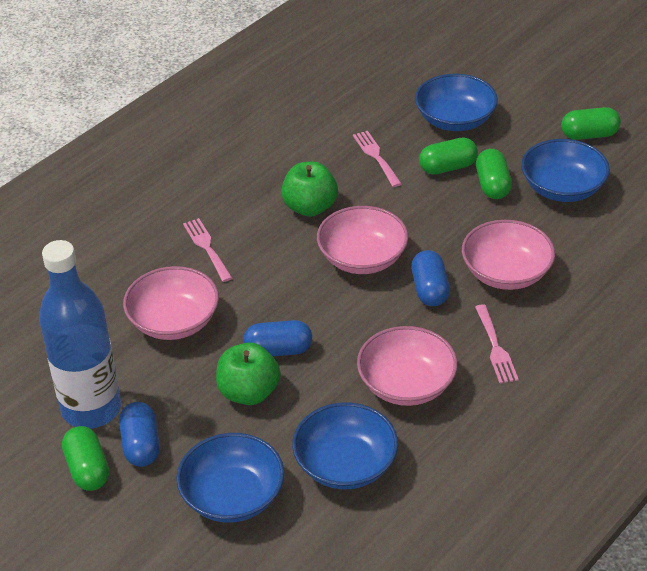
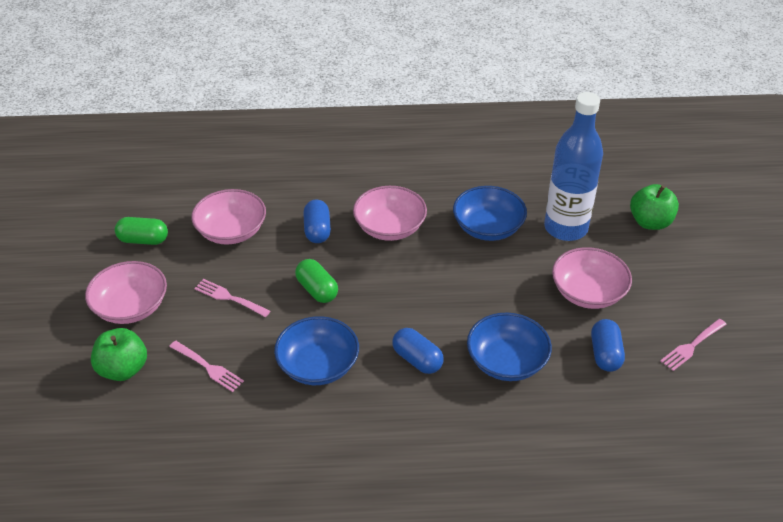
blue bowl: 4 -> 3
green capsule: 4 -> 2

